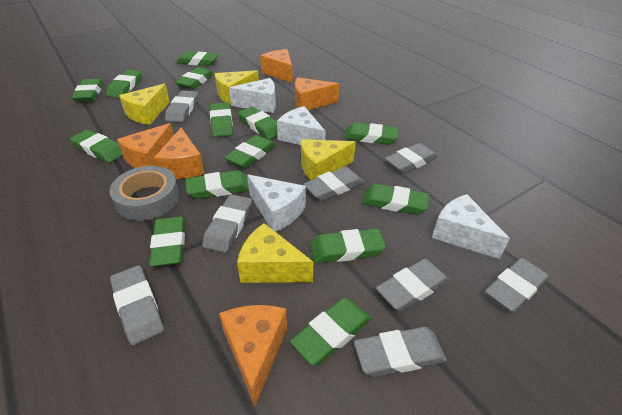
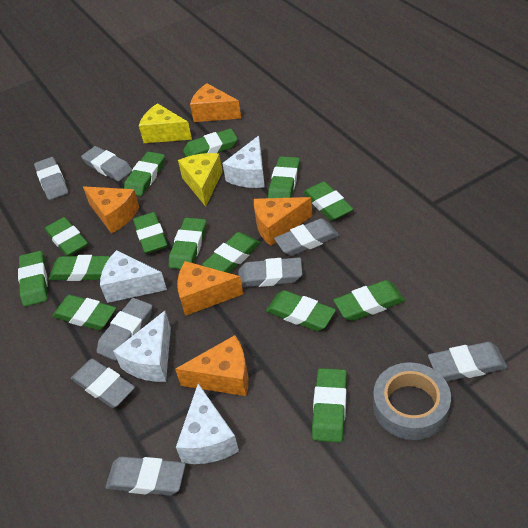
yellow cheese: 4 -> 2

